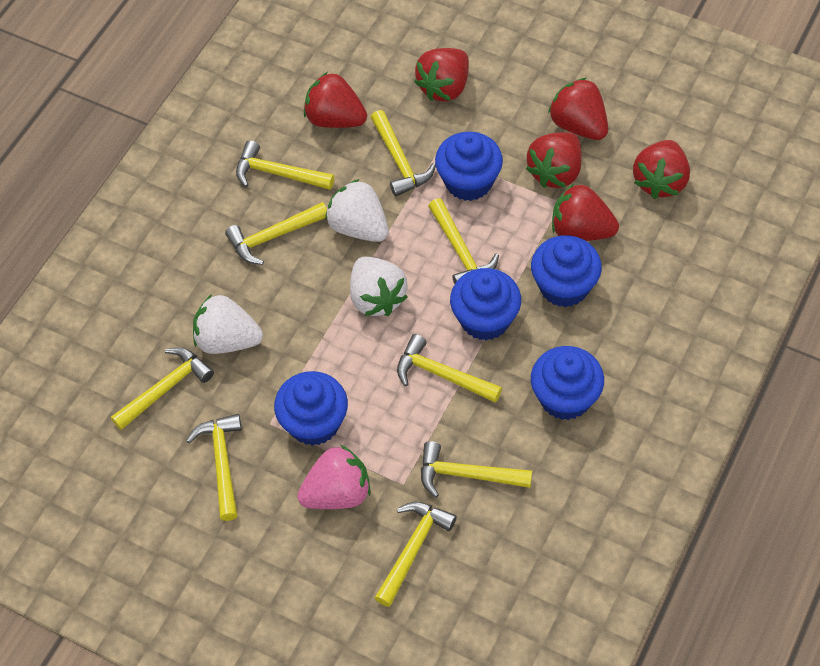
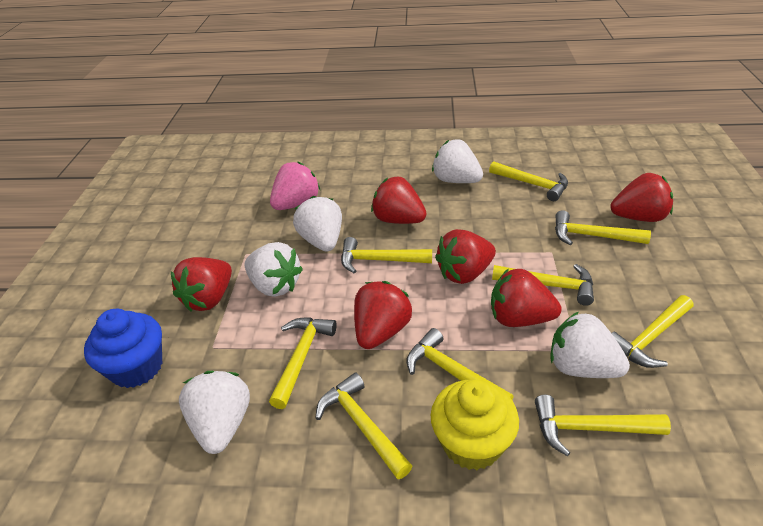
blue cupcake: 5 -> 1
white strawberry: 3 -> 5
yellow cupcake: 0 -> 1

